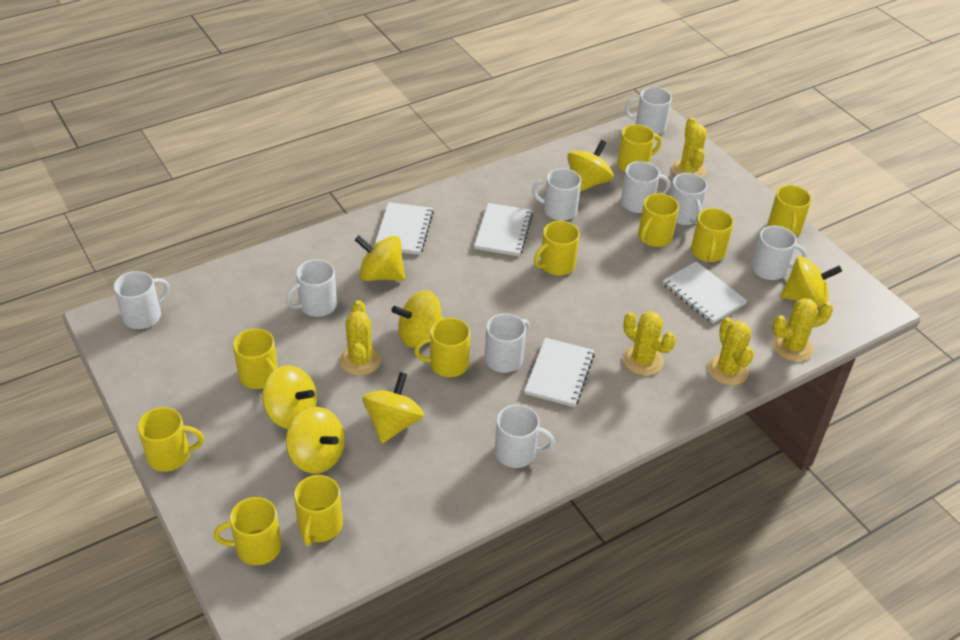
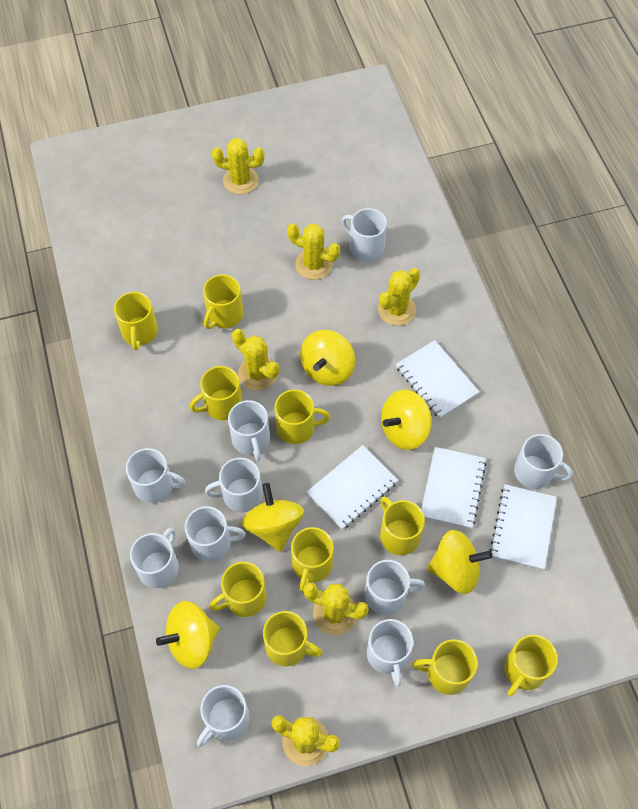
white mug: 9 -> 10
yellow cactus: 5 -> 6
yellow spinning top: 7 -> 5

